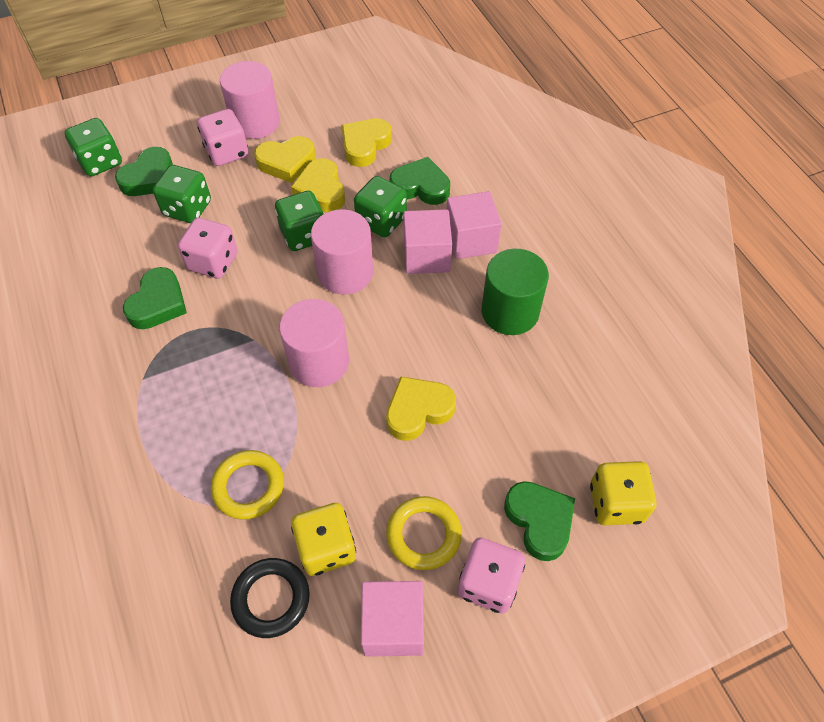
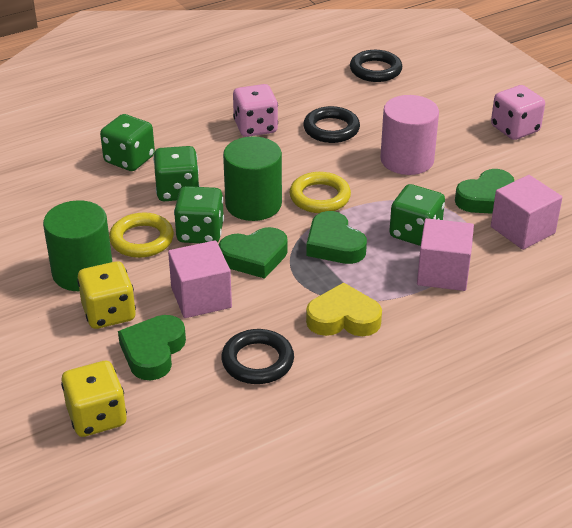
black ring: 1 -> 3
green cylinder: 1 -> 2
pink cylinder: 3 -> 1
pink dice: 3 -> 2
yellow heart: 4 -> 1

